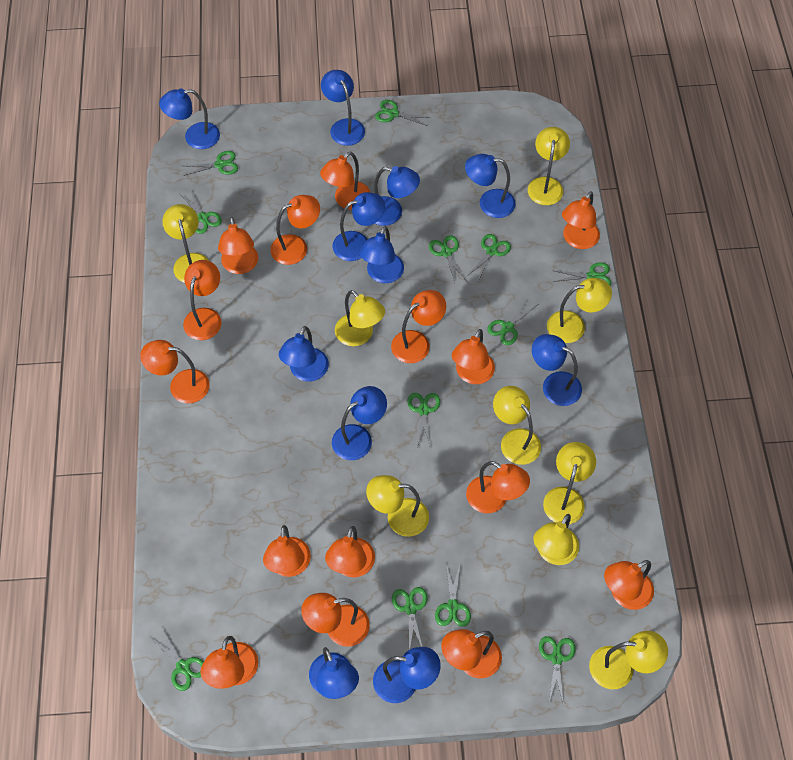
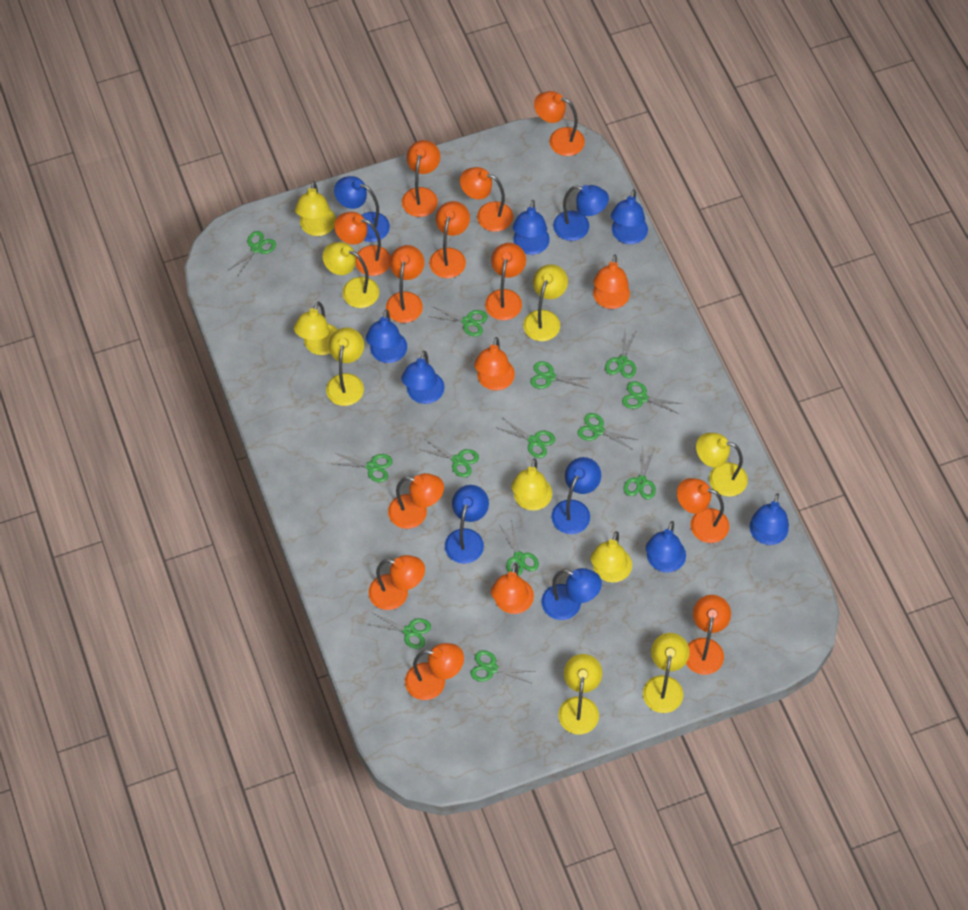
green scissors: 12 -> 13
yellow lamp: 9 -> 10

